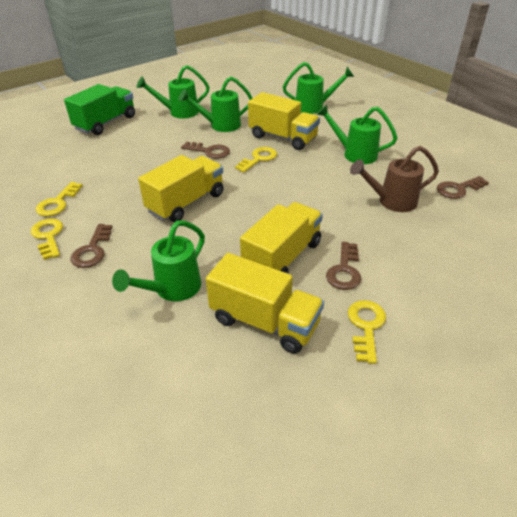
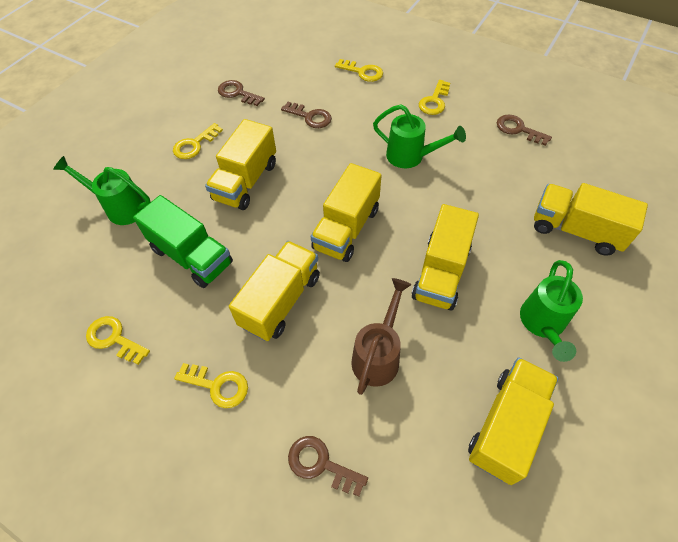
green watering can: 5 -> 3
yellow key: 4 -> 5
yellow truck: 4 -> 6

